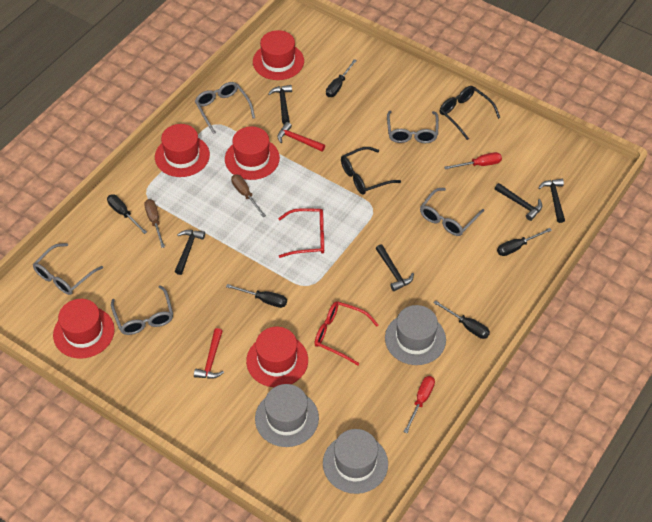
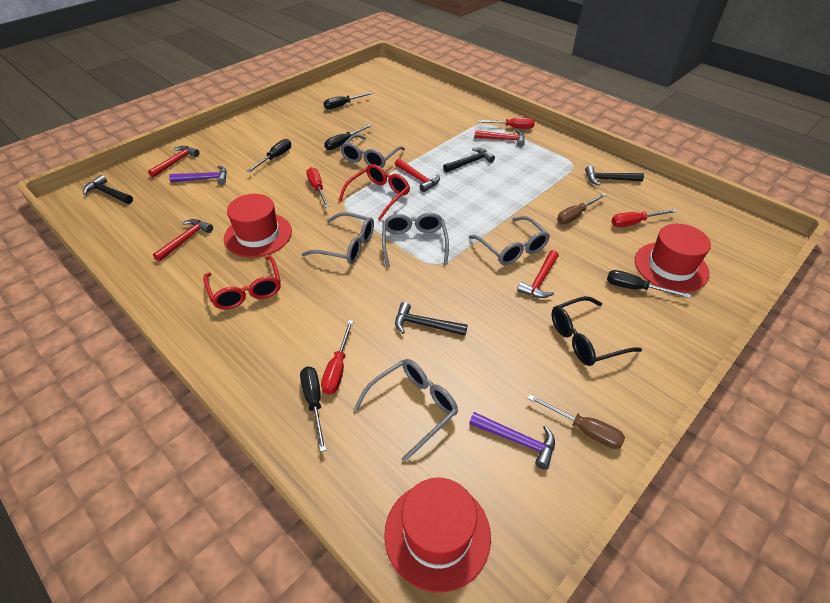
black glasses: 2 -> 1
black hammer: 5 -> 4
grey hat: 3 -> 0
purple hammer: 0 -> 2
red hammer: 2 -> 5
red hat: 5 -> 3
red screwdriver: 2 -> 4

